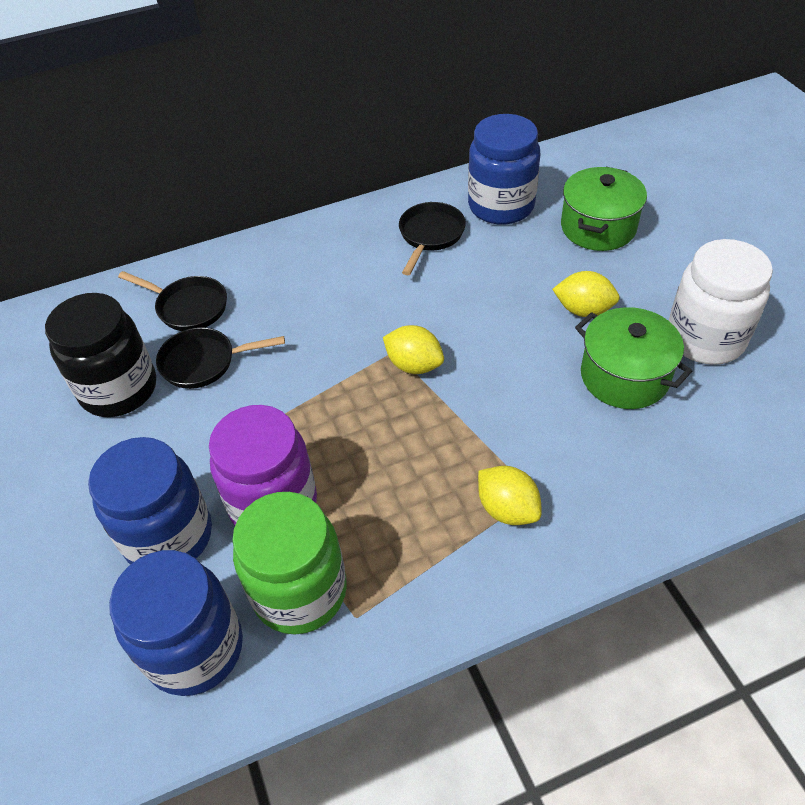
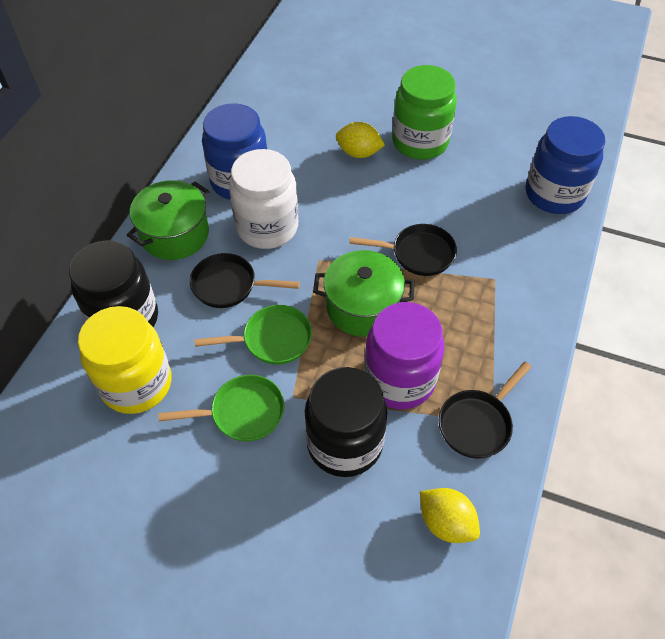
black jar: 1 -> 2
blue jar: 3 -> 2
green pan: 0 -> 2
yellow jar: 0 -> 1
yellow lemon: 3 -> 2

